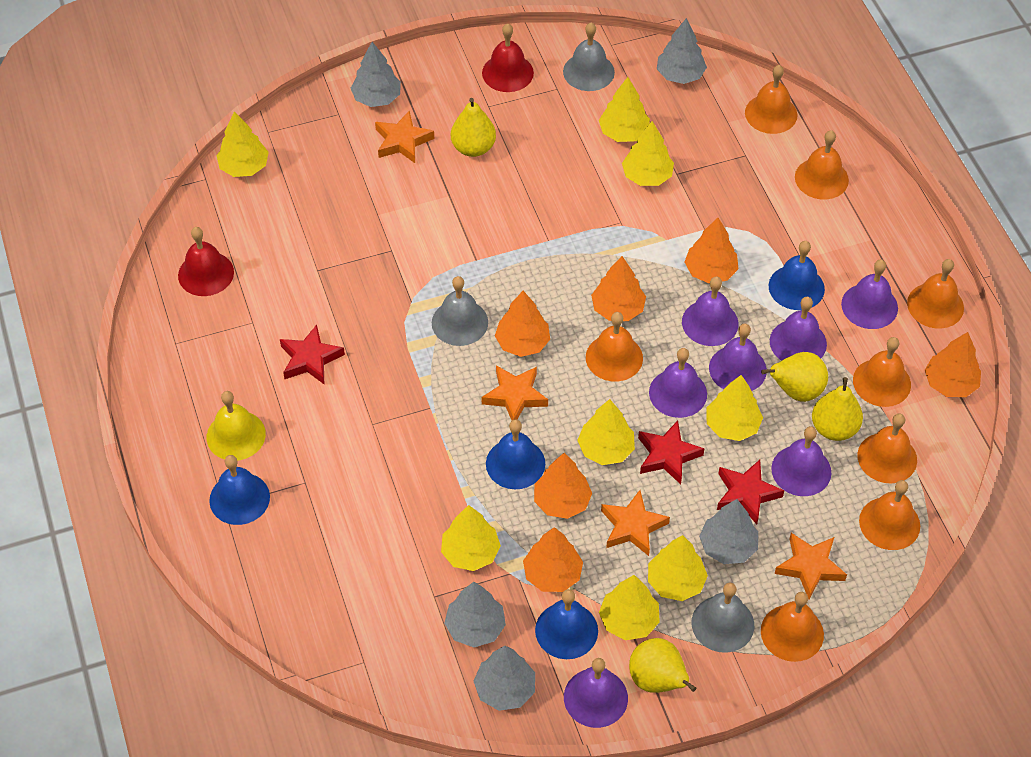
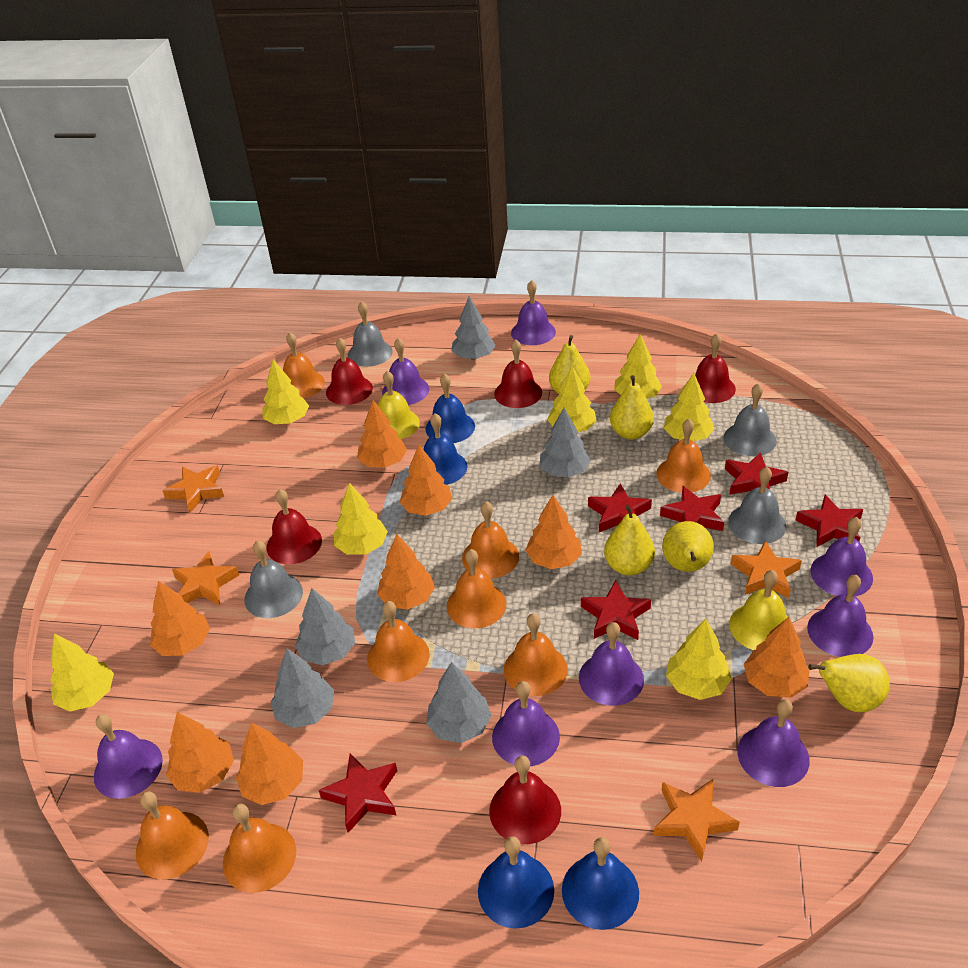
grey bell: 3 -> 4
orange tree: 6 -> 8
purple bell: 7 -> 8
red bell: 2 -> 5
red star: 3 -> 6
yellow bell: 1 -> 2
yellow pear: 4 -> 5
yellow tree: 8 -> 7

